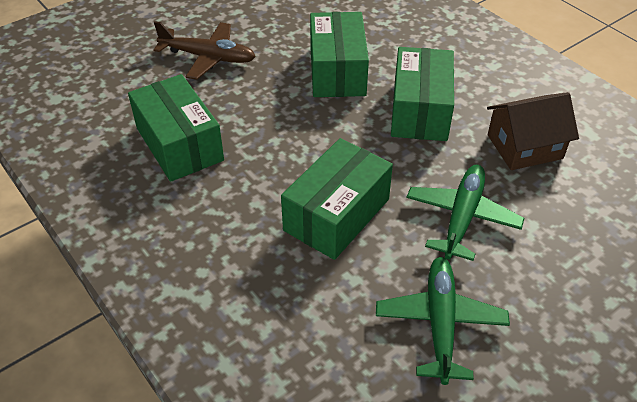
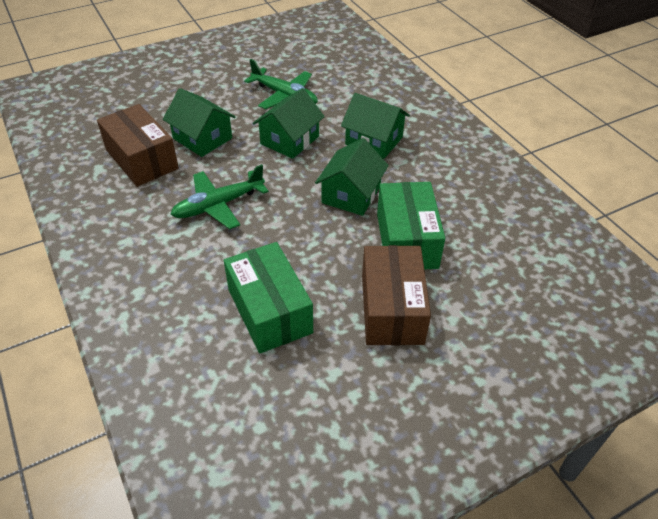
brown box: 0 -> 2
brown house: 1 -> 0
brown plane: 1 -> 0
green box: 4 -> 2
green house: 0 -> 4

